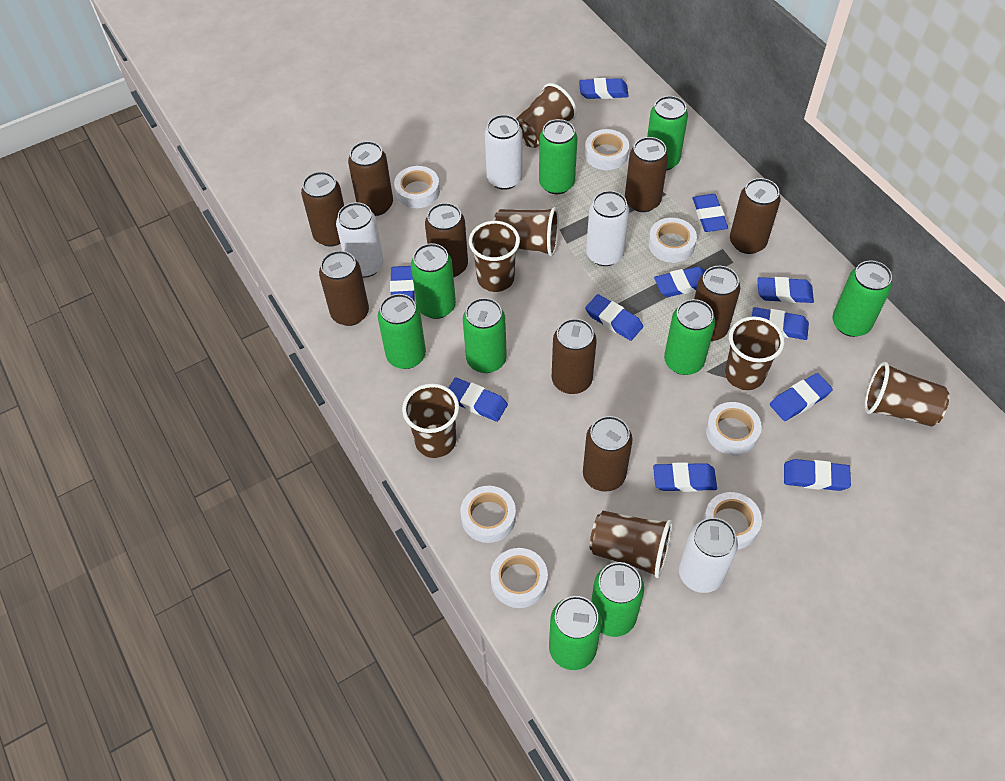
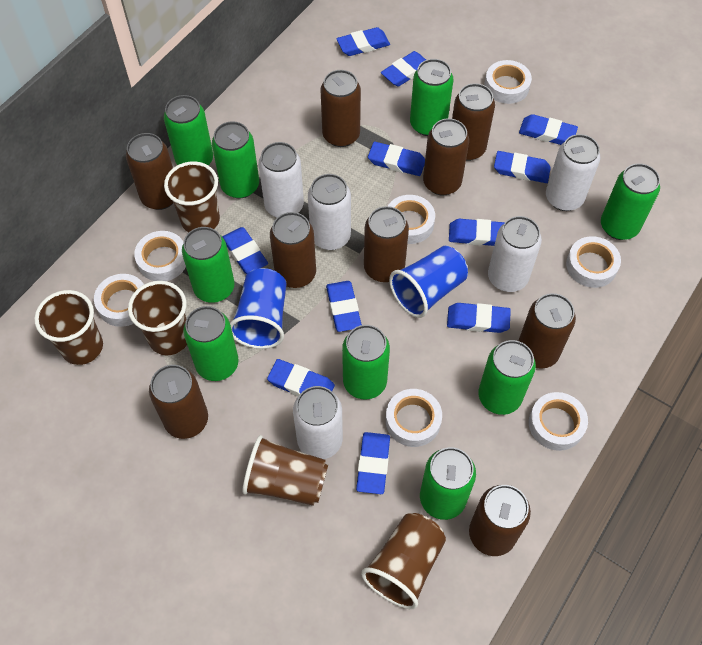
blue cup: 0 -> 2
brown cup: 7 -> 5
white can: 4 -> 5

